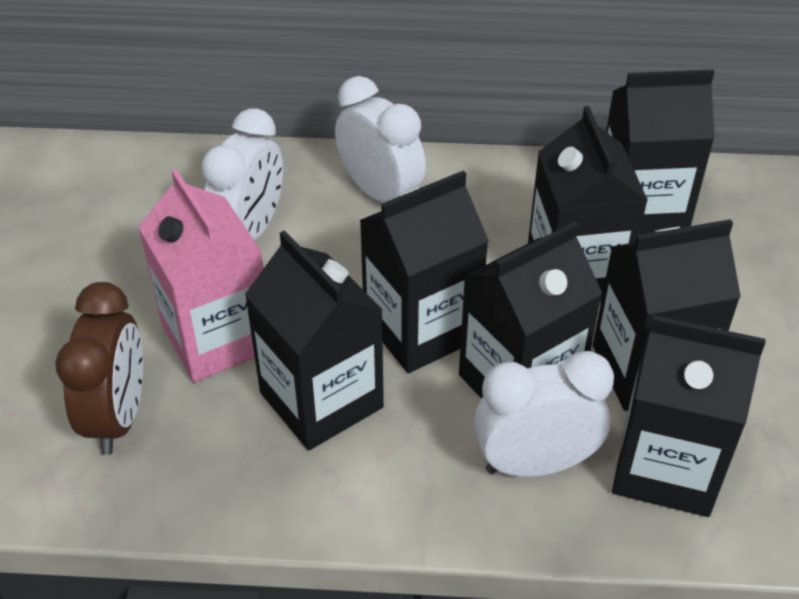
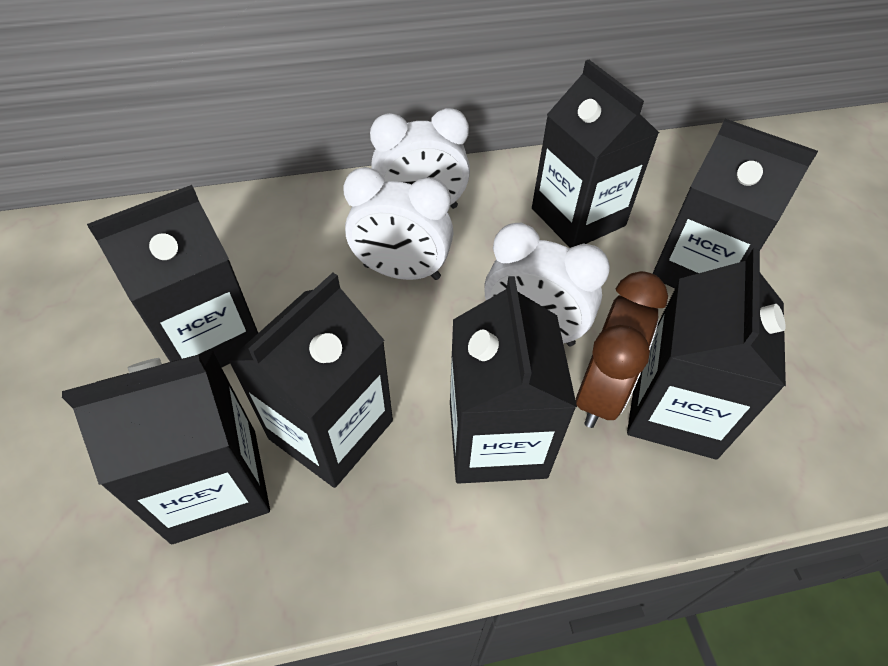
pink carton: 1 -> 0

